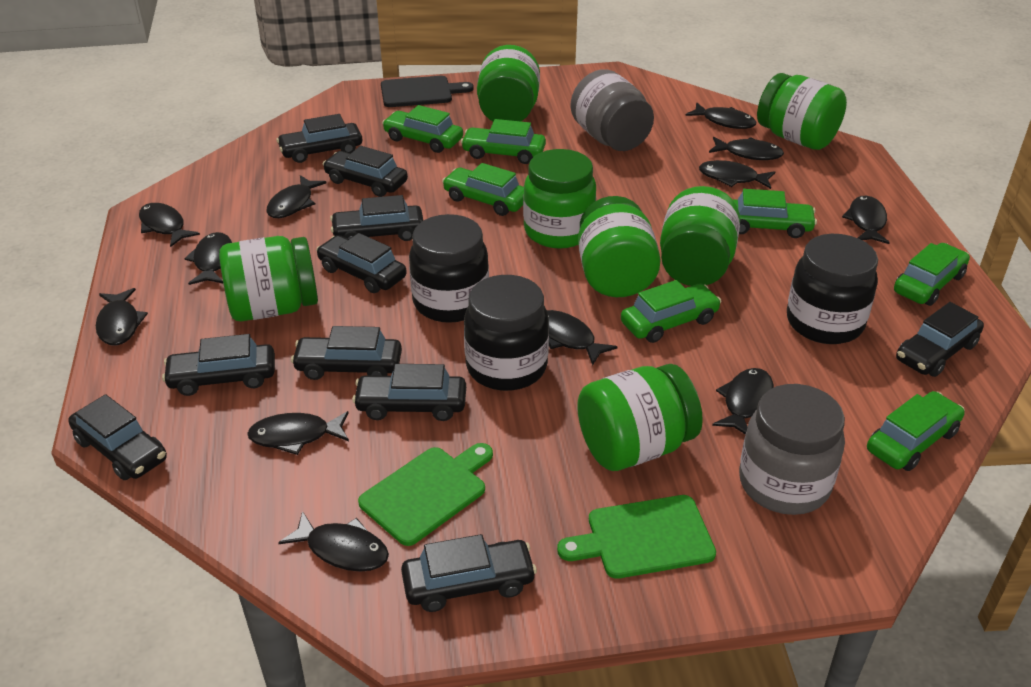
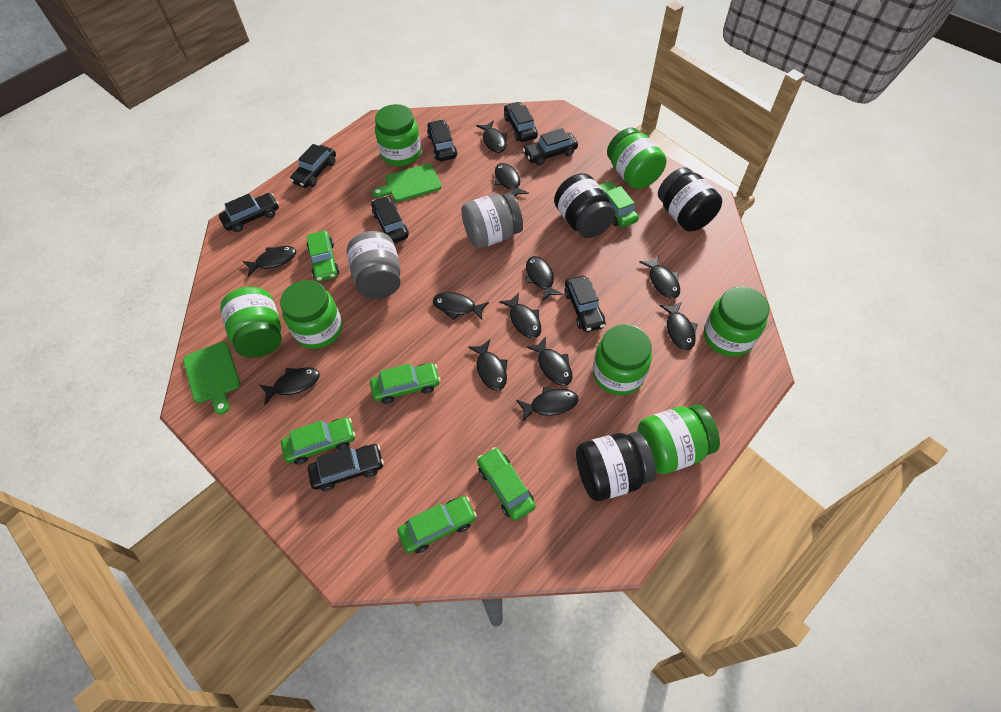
black car: 10 -> 8
black cutting board: 1 -> 0
green car: 7 -> 6

